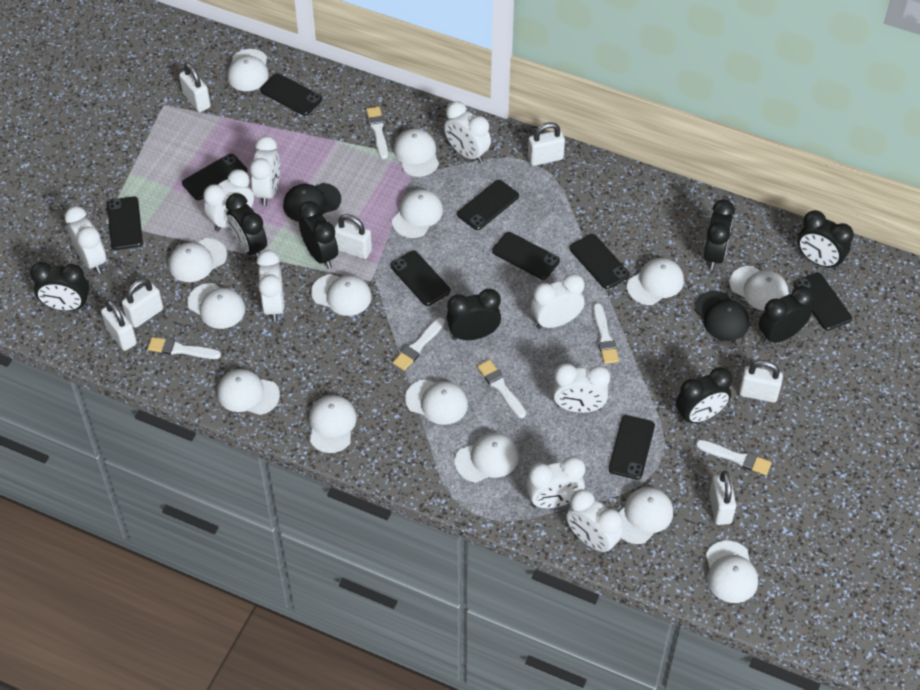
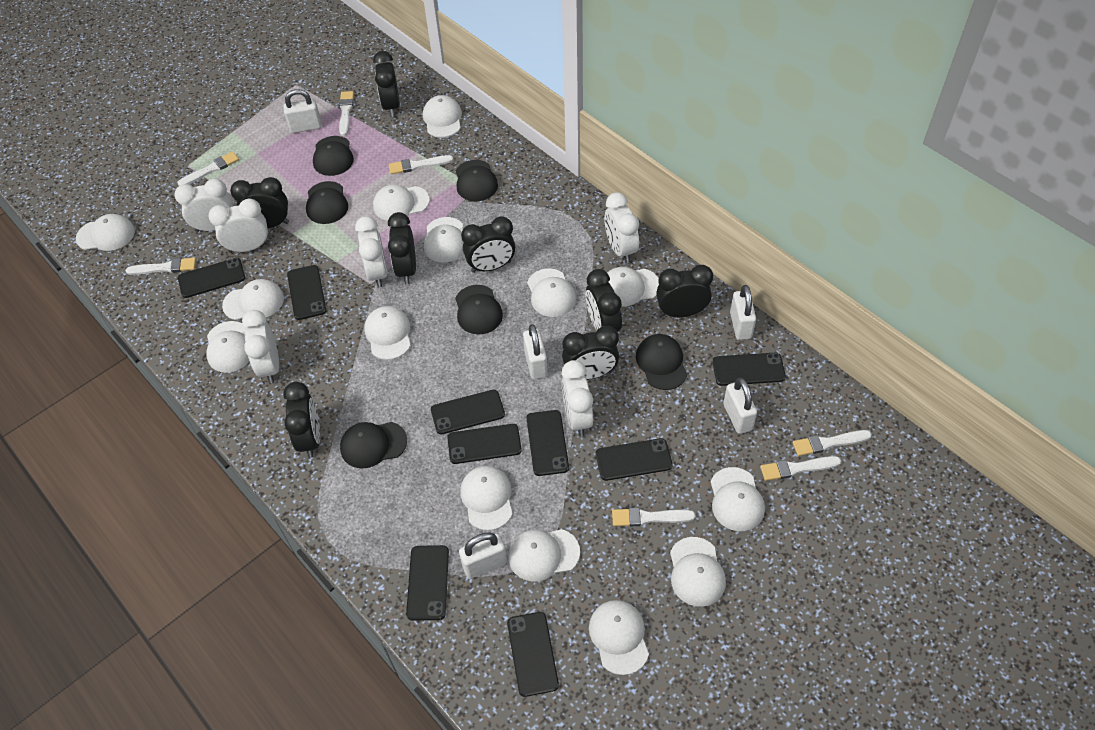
black cap: 2 -> 6
white brush: 6 -> 7
white clock: 9 -> 6
white padlock: 7 -> 5

